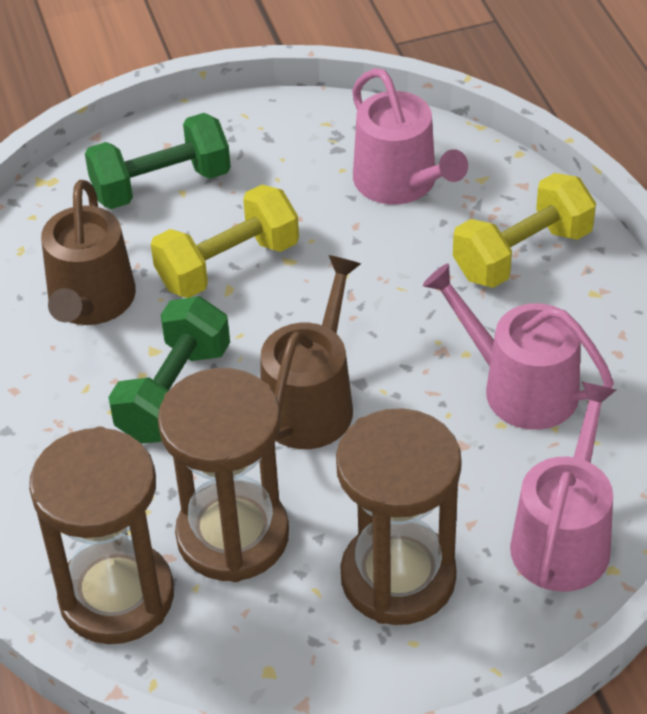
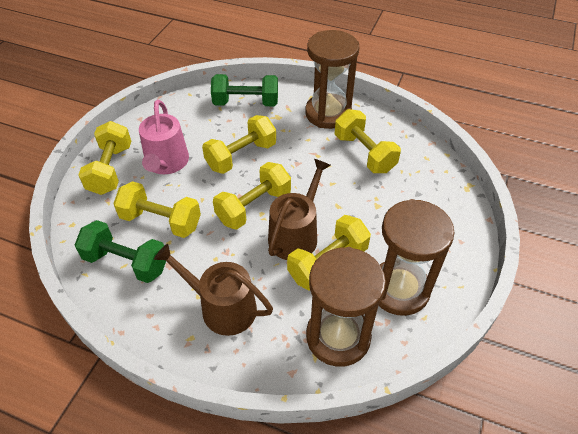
pink watering can: 3 -> 1
yellow dumbbell: 2 -> 6

